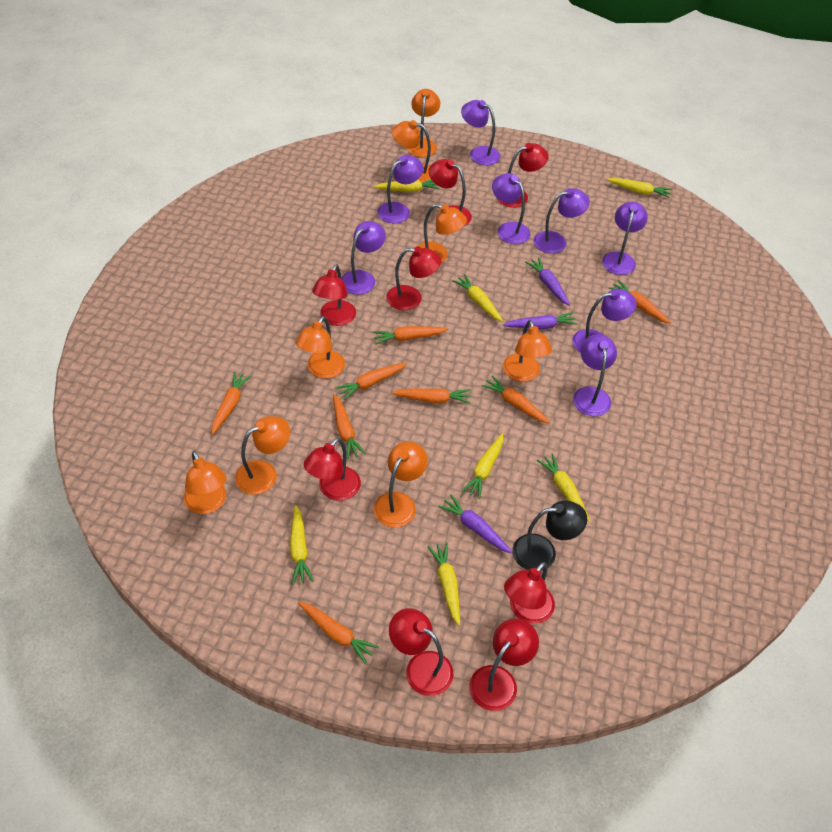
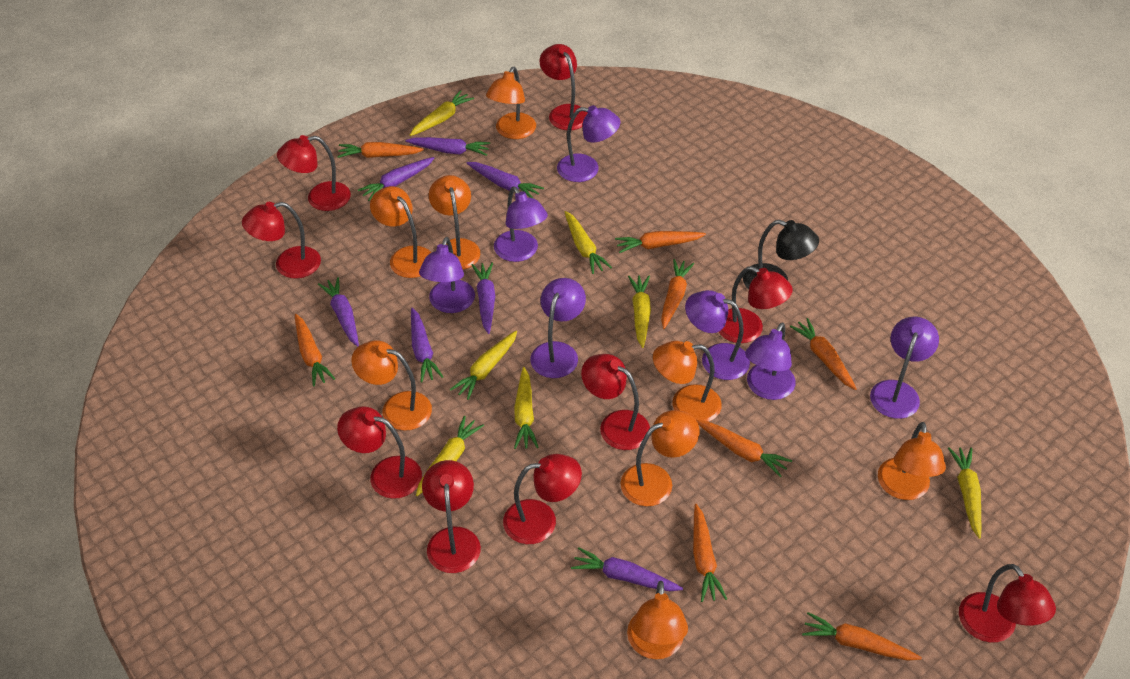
purple carrot: 3 -> 7
purple lamp: 8 -> 7
red lamp: 8 -> 9

